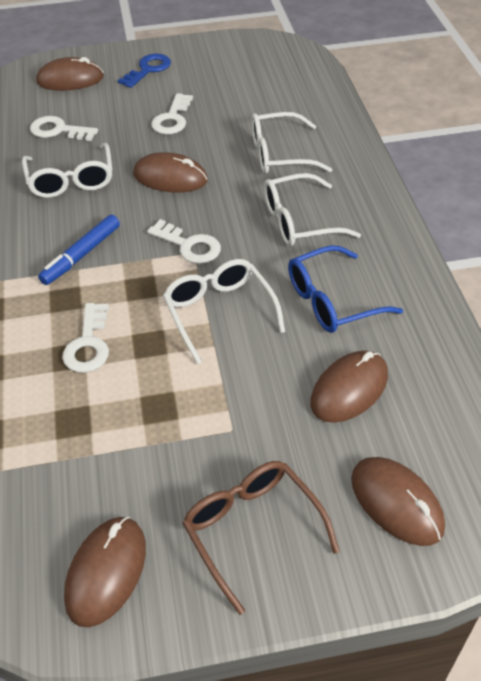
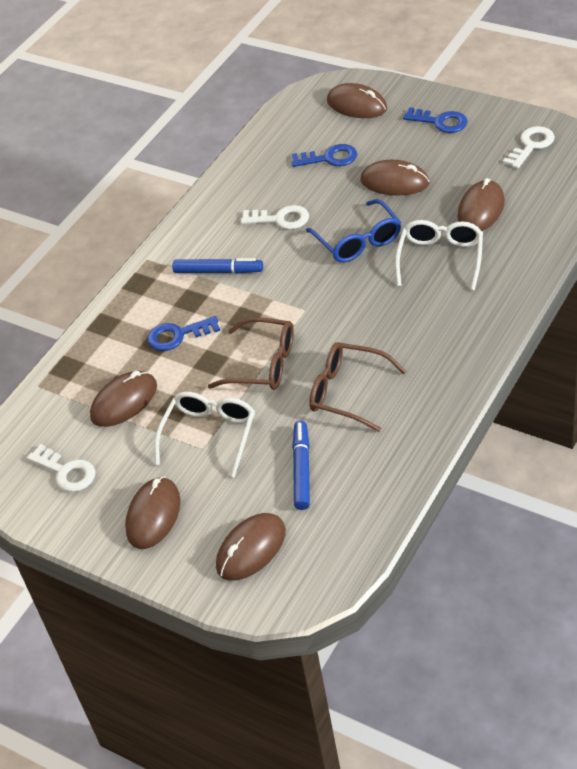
blue key: 1 -> 3
blue marker: 1 -> 2
brown glasses: 1 -> 2
brown mouse: 5 -> 6
white glasses: 4 -> 2
white key: 4 -> 3

